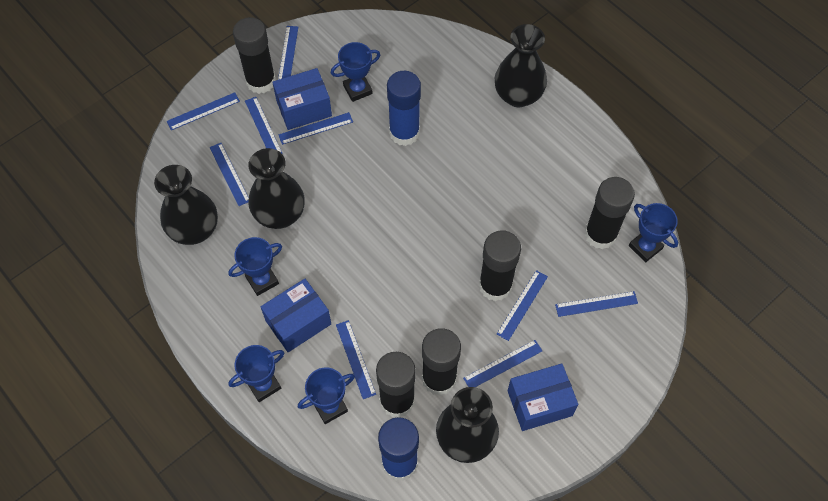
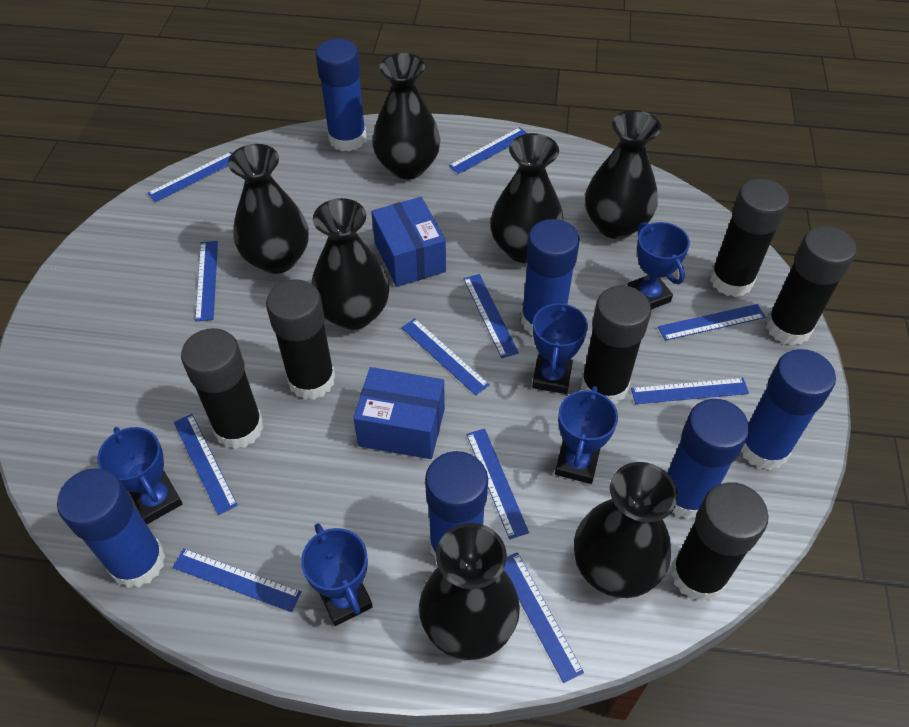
black glue stick: 5 -> 6
black vase: 4 -> 7
blue box: 3 -> 2
blue glue stick: 2 -> 6
blue ruler: 9 -> 11

